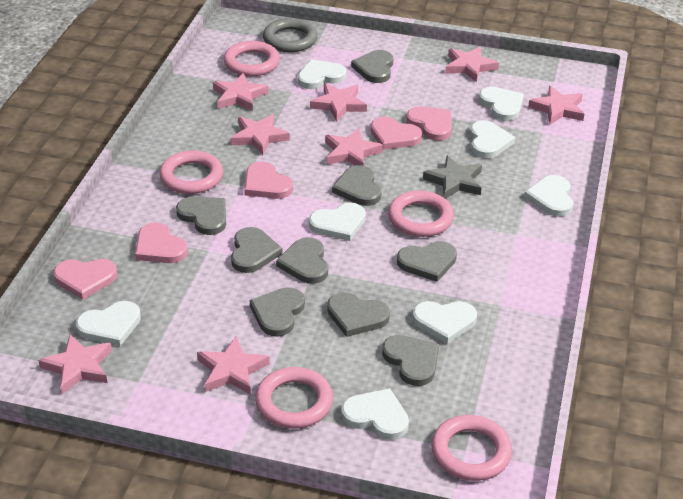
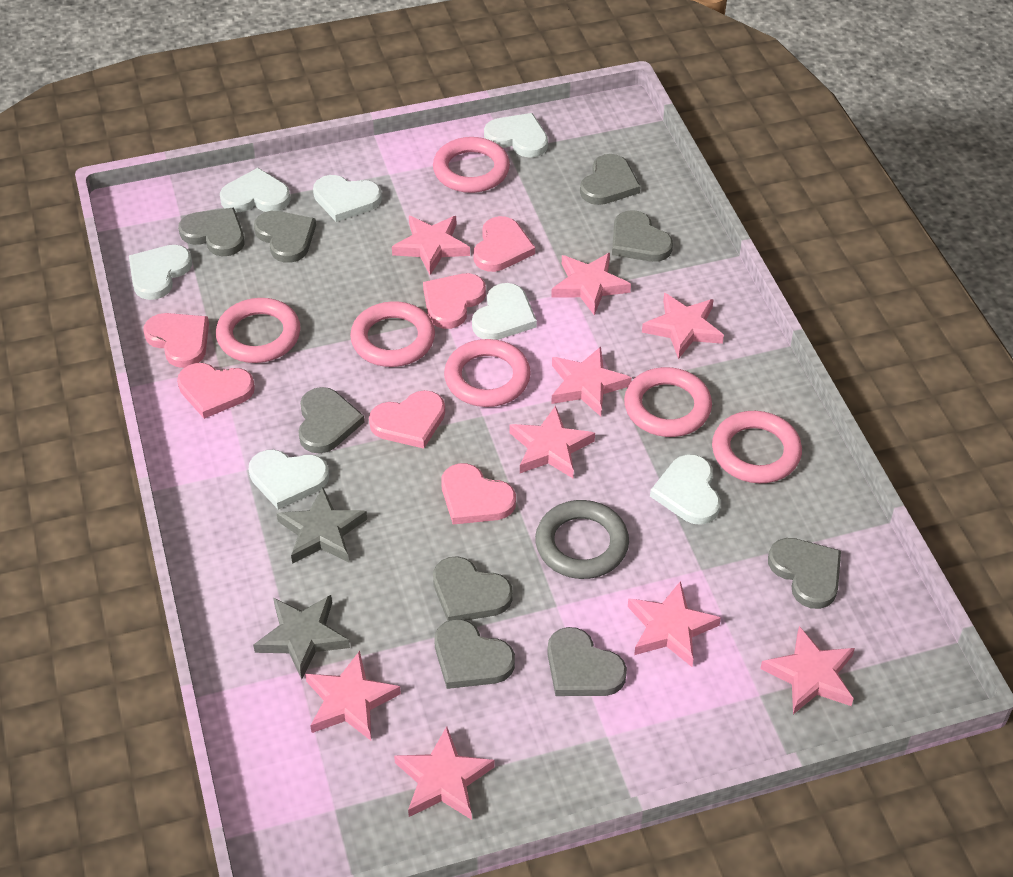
grey star: 1 -> 2
pink heart: 5 -> 6
pink ring: 5 -> 6
pink star: 8 -> 9
white heart: 8 -> 7

